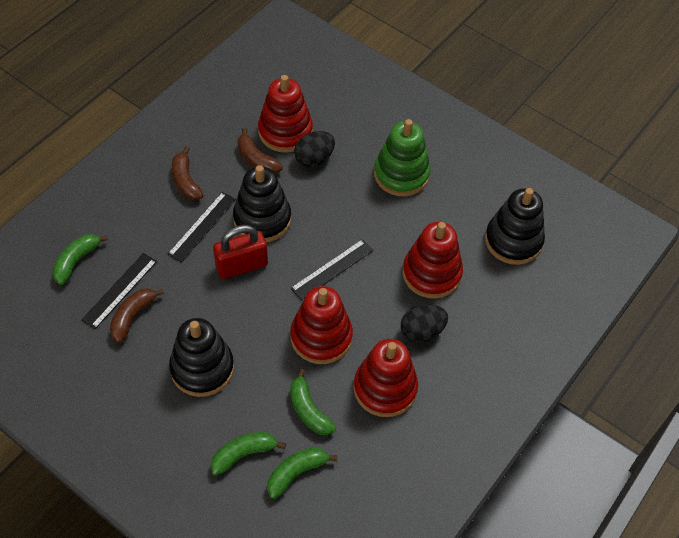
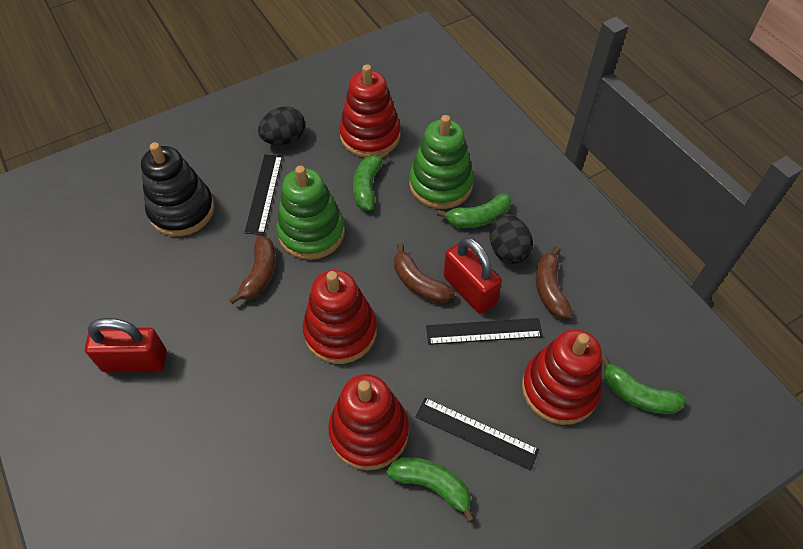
black stacking toy: 3 -> 1
green stacking toy: 1 -> 2
red padlock: 1 -> 2

